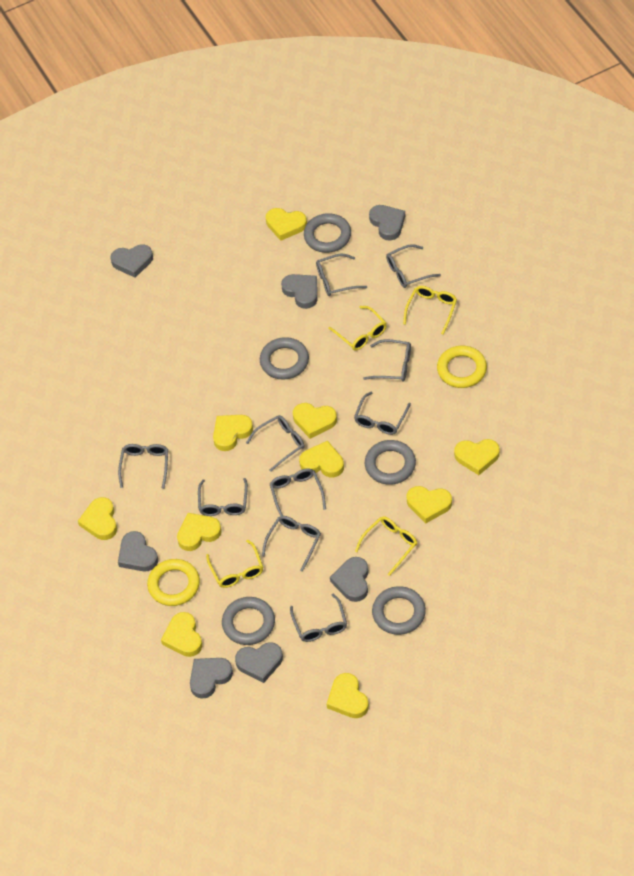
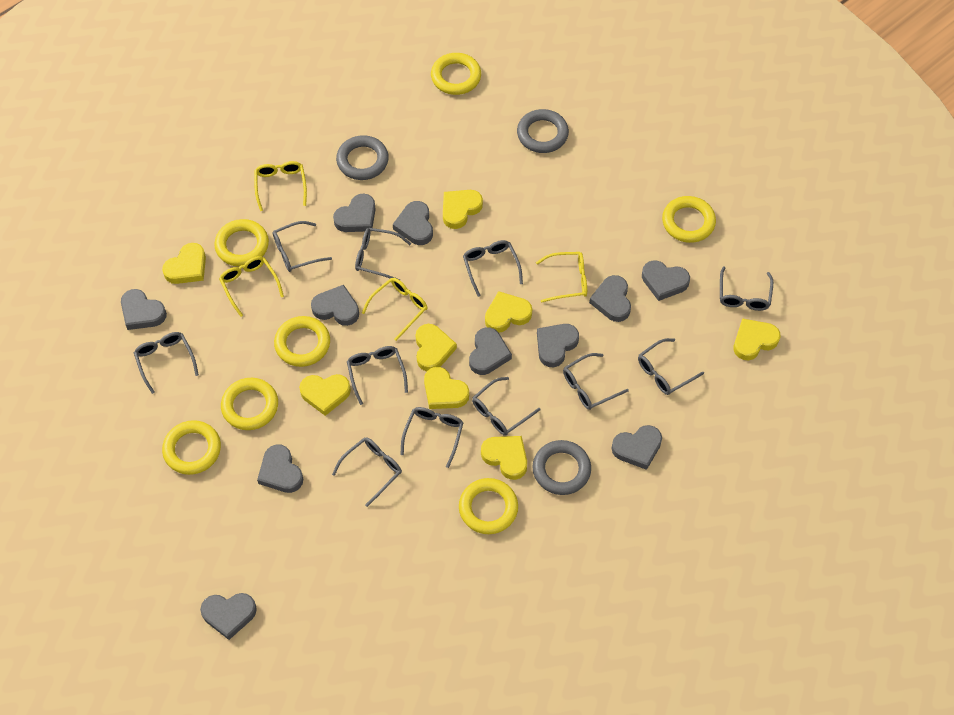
grey glasses: 10 -> 11
grey heart: 7 -> 11
grey ring: 5 -> 3
yellow heart: 10 -> 8
yellow ring: 2 -> 7

